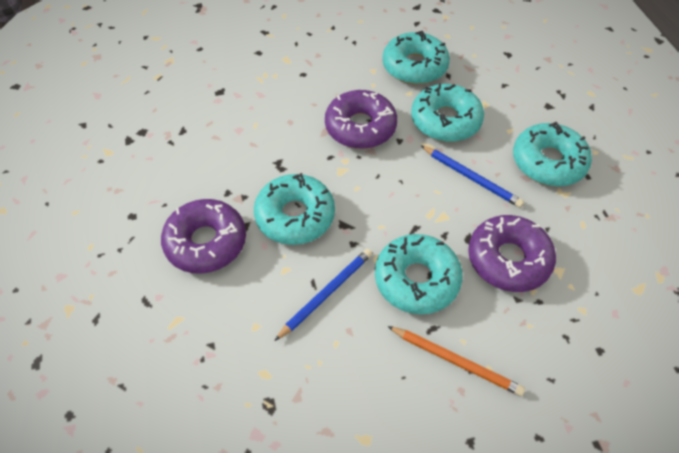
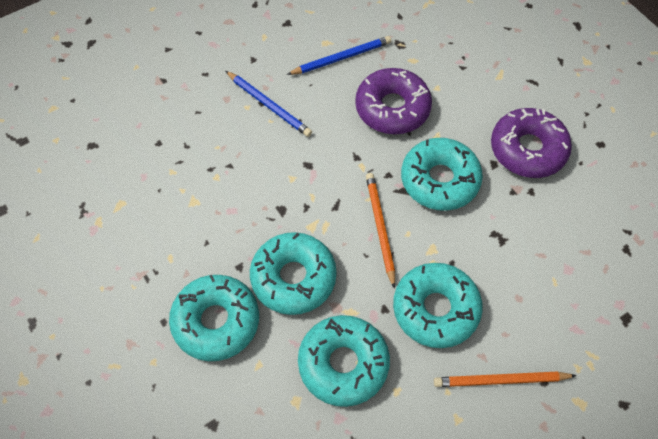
orange pencil: 1 -> 2
purple donut: 3 -> 2

